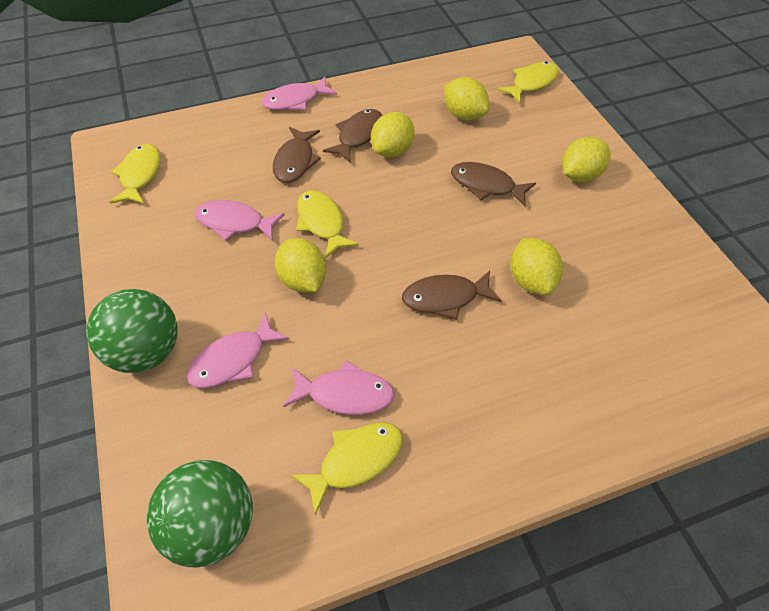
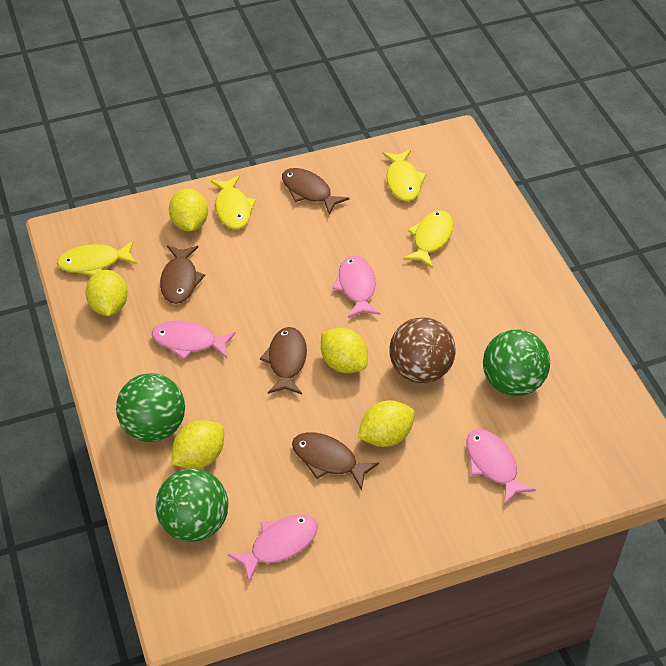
brown ball: 0 -> 1
green ball: 2 -> 3

